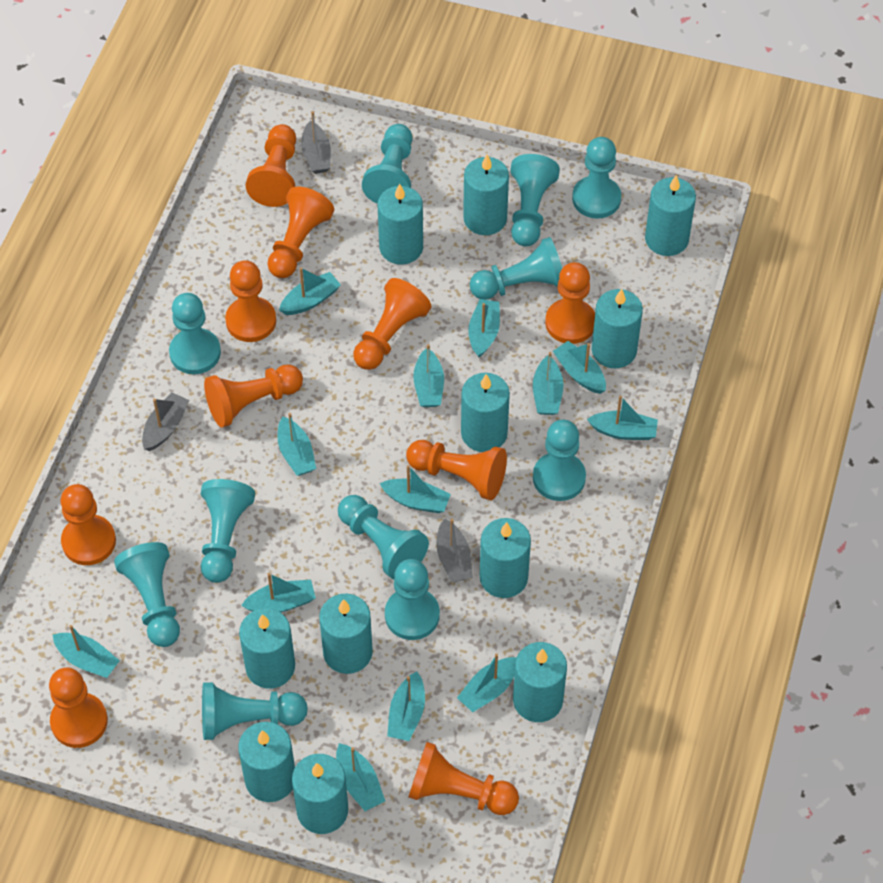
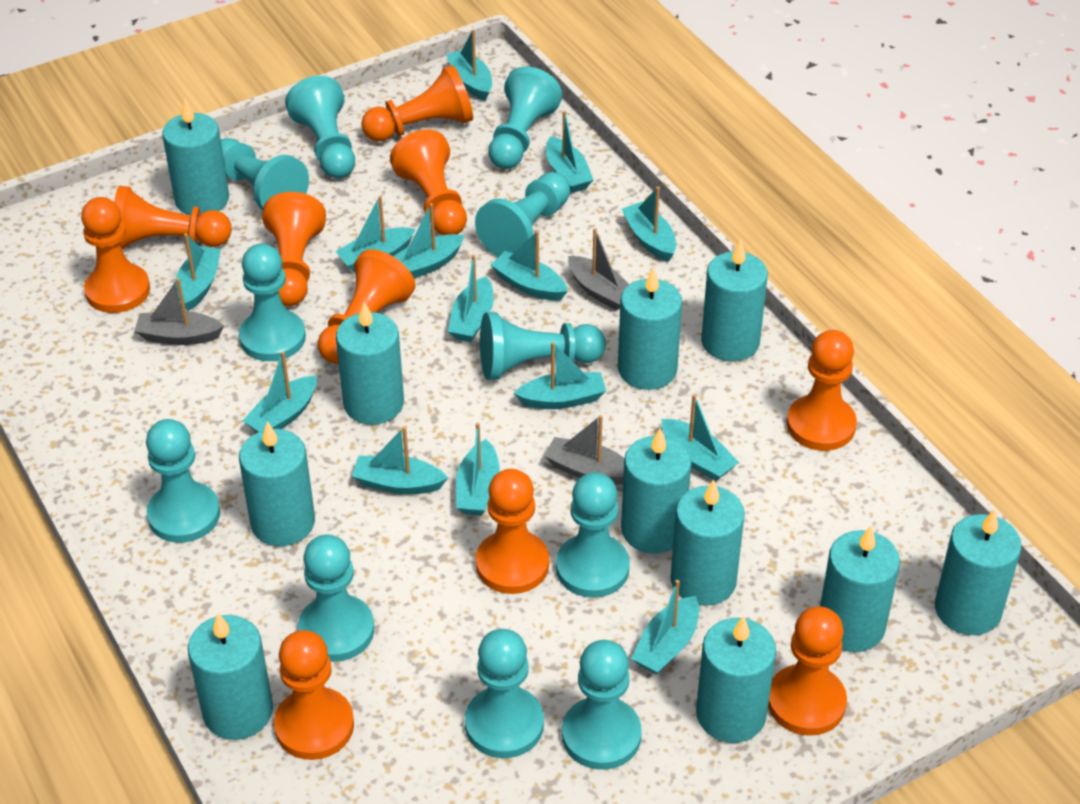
turquoise boat: 13 -> 14

